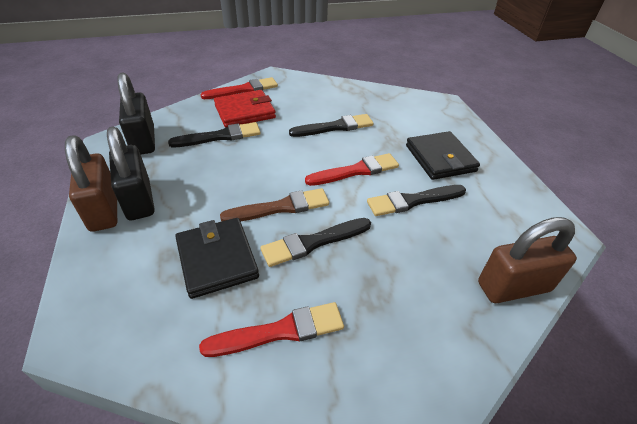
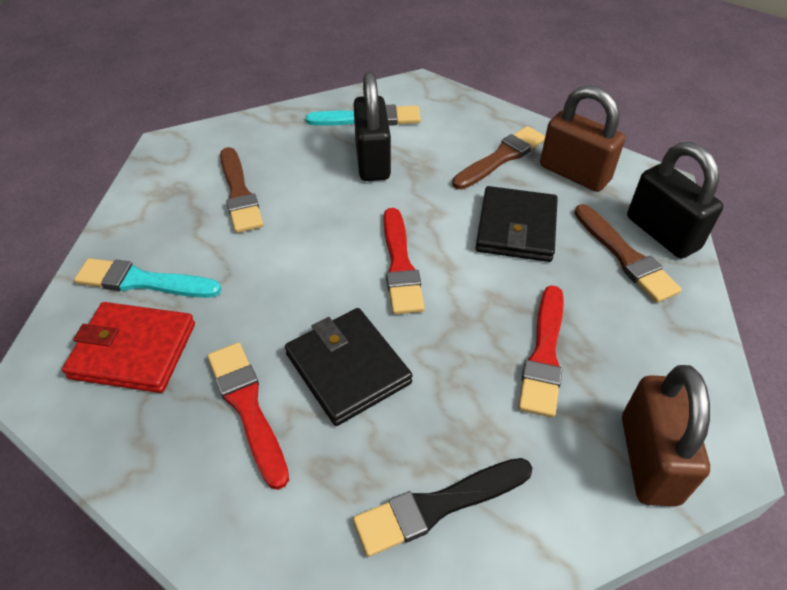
black brush: 4 -> 1
brown brush: 1 -> 3
turquoise brush: 0 -> 2

